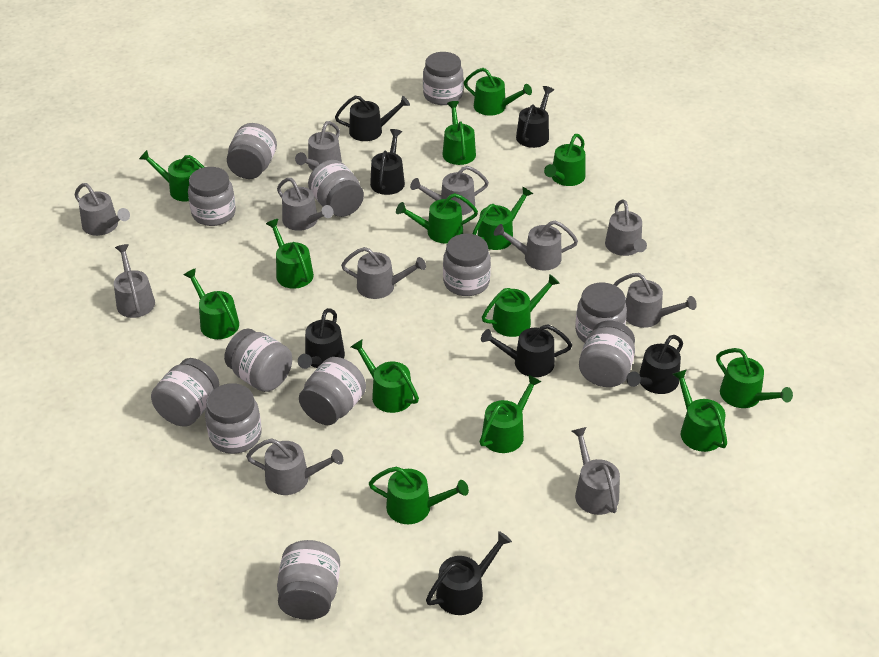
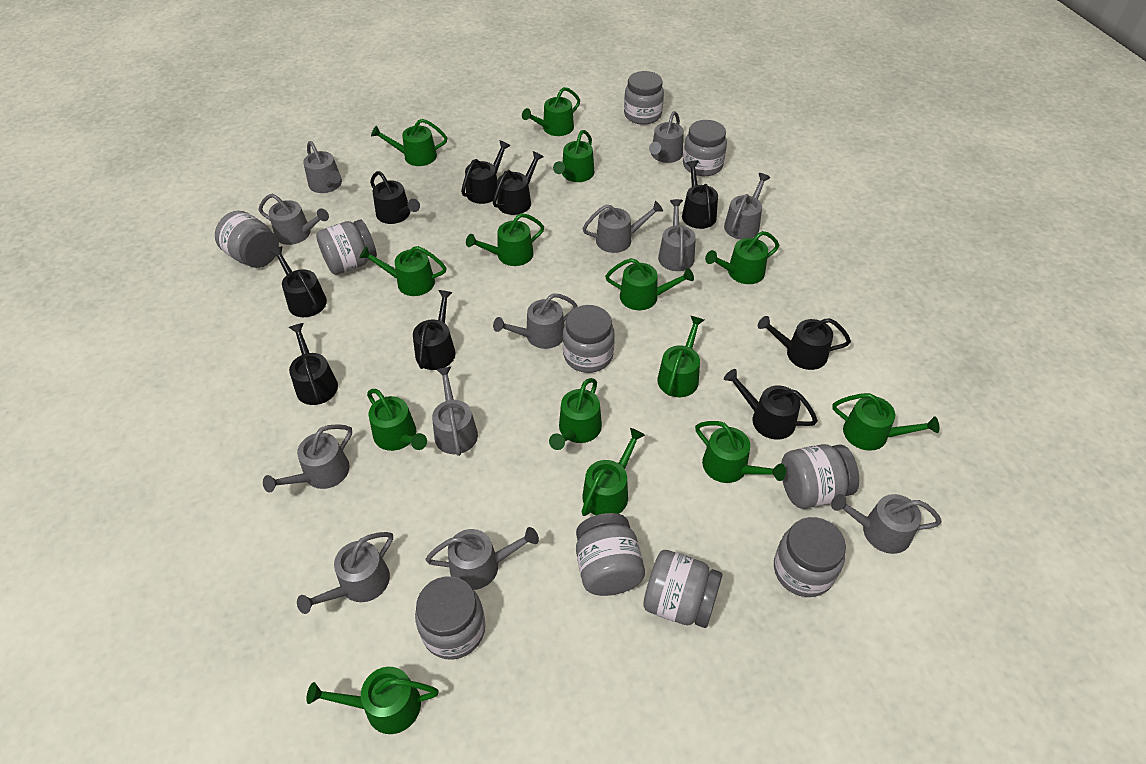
black watering can: 7 -> 9
grey jar: 12 -> 10
grey watering can: 11 -> 12

